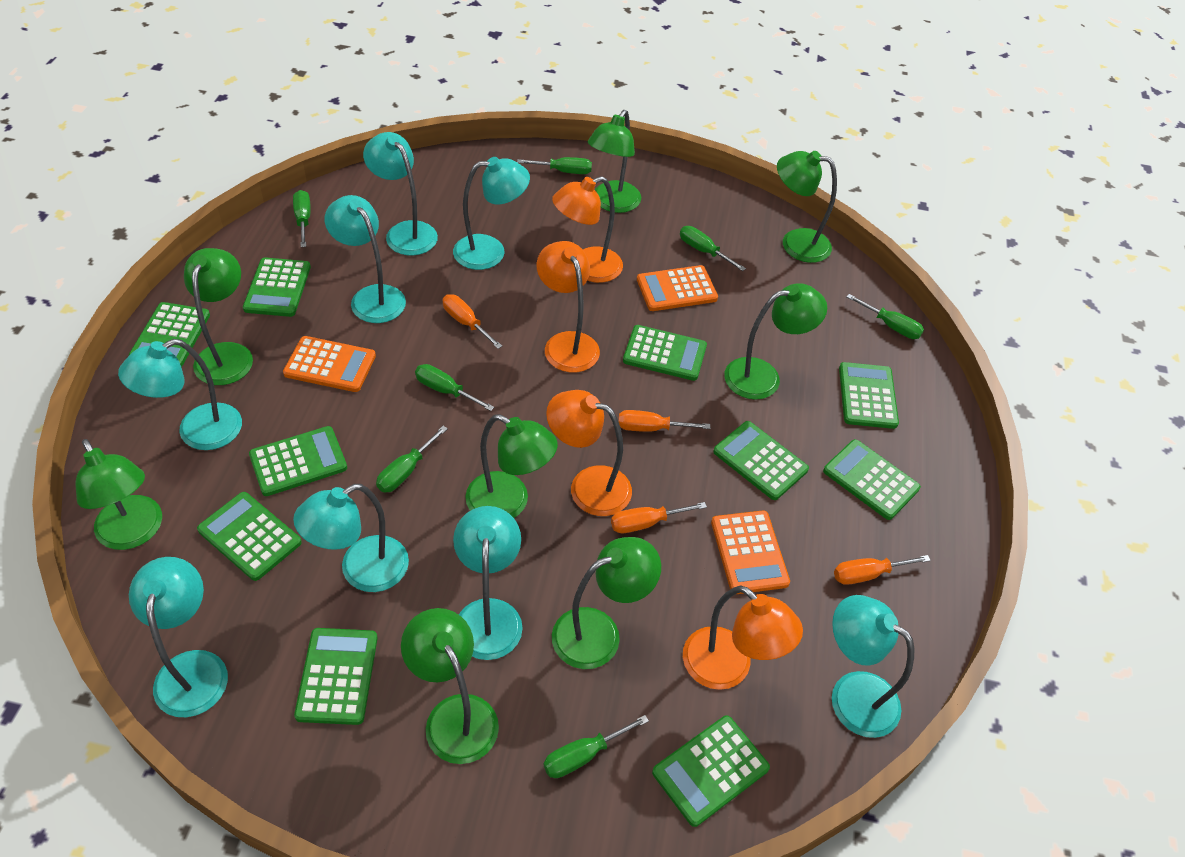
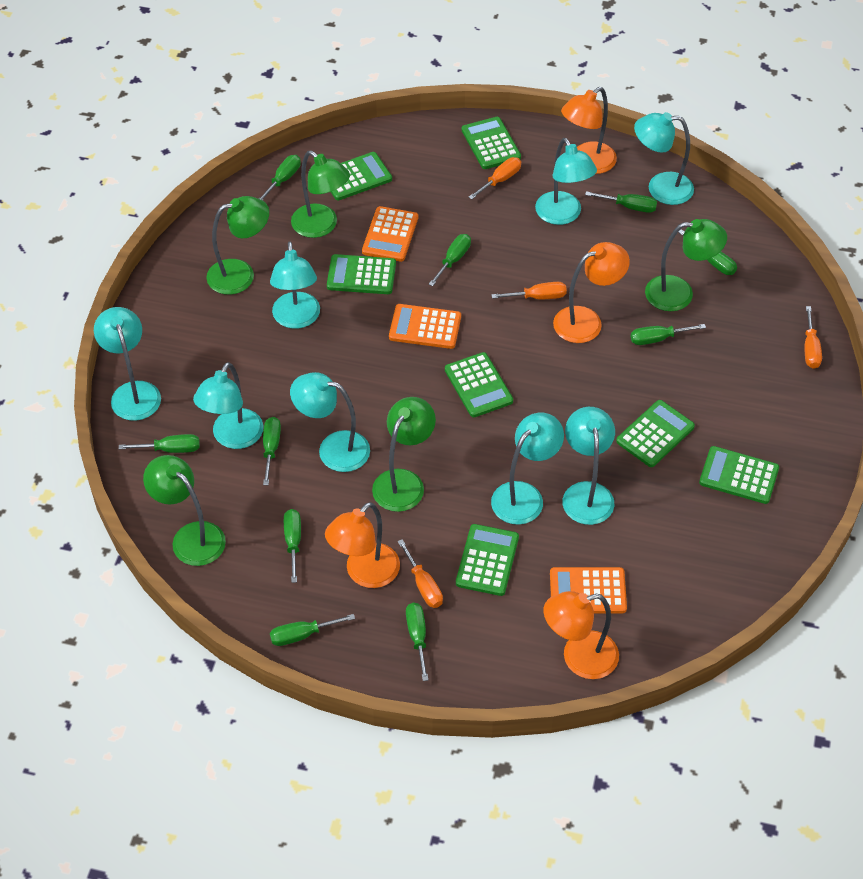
green calculator: 10 -> 7
green lamp: 8 -> 5
green screwdriver: 7 -> 10

